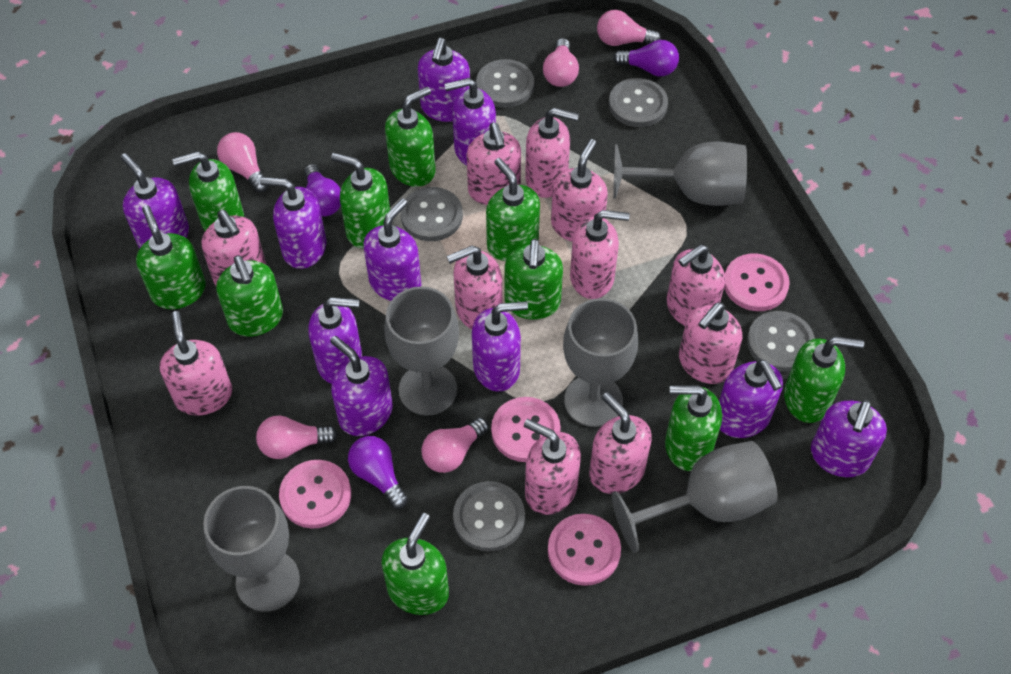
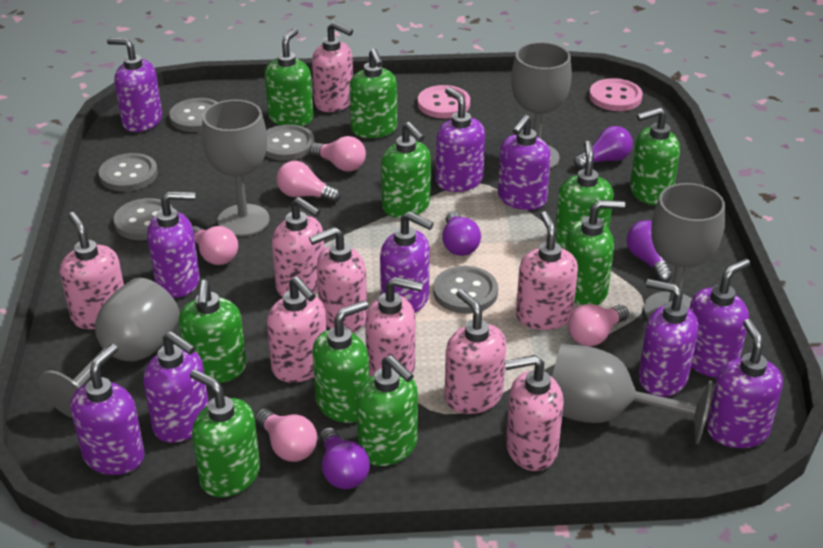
pink button: 4 -> 2
pink soap dispenser: 11 -> 9
purple light bulb: 3 -> 4

